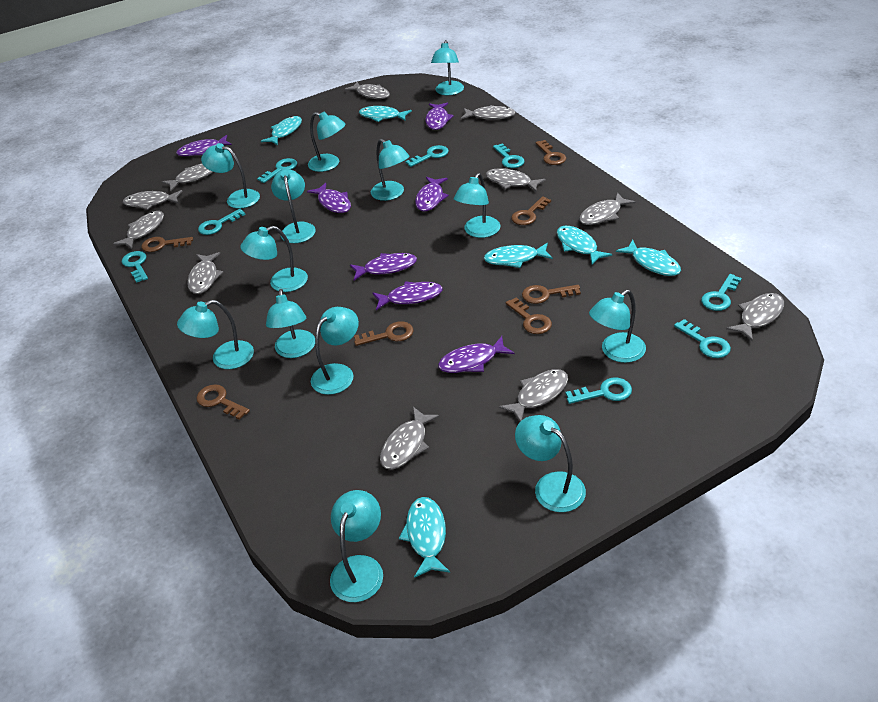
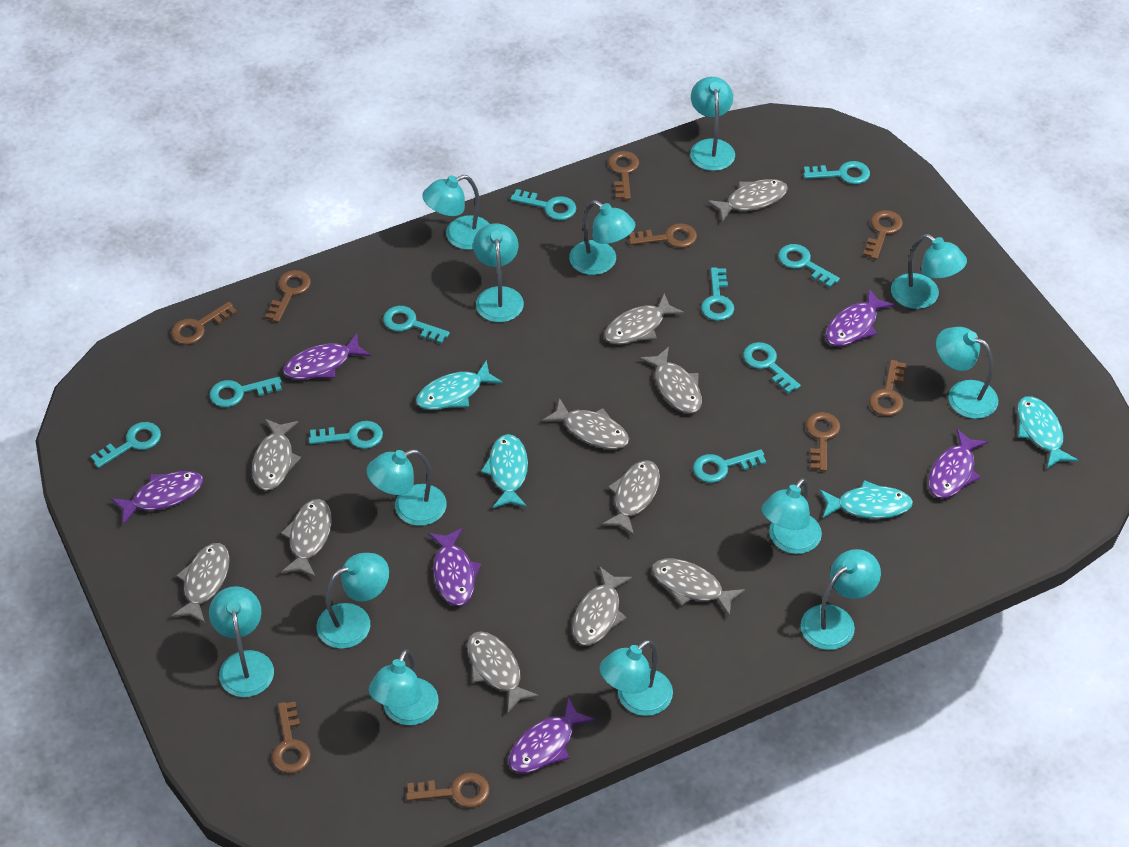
brown key: 7 -> 9
purple fish: 7 -> 6
turquoise fish: 6 -> 4
turquoise key: 8 -> 10

